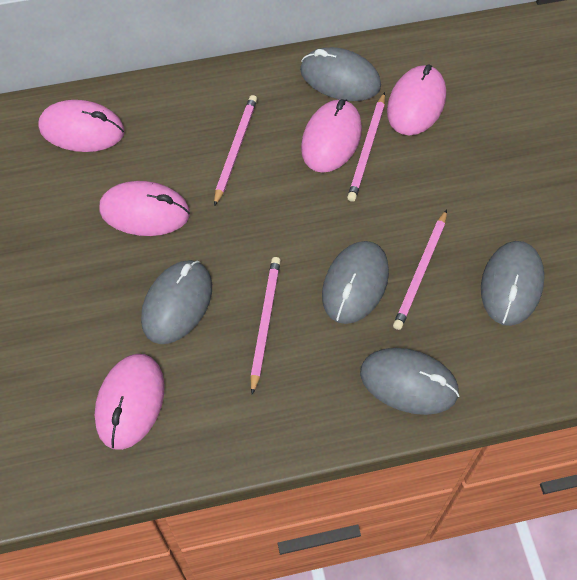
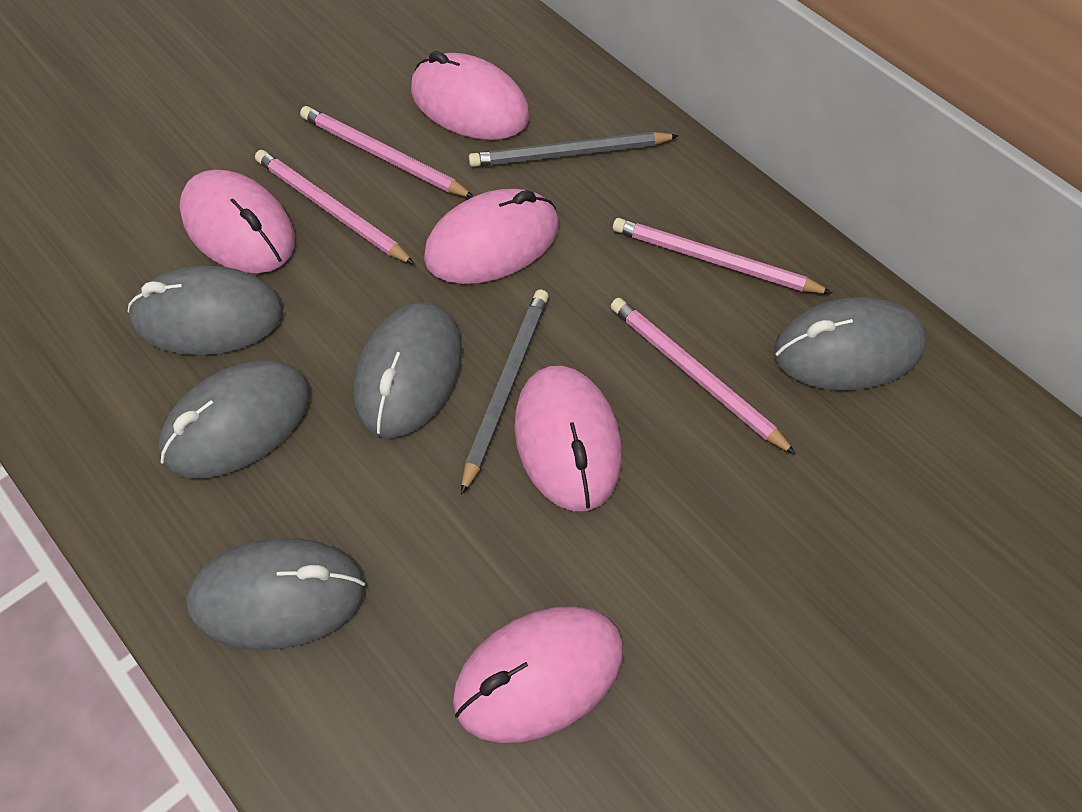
grey pencil: 0 -> 2

